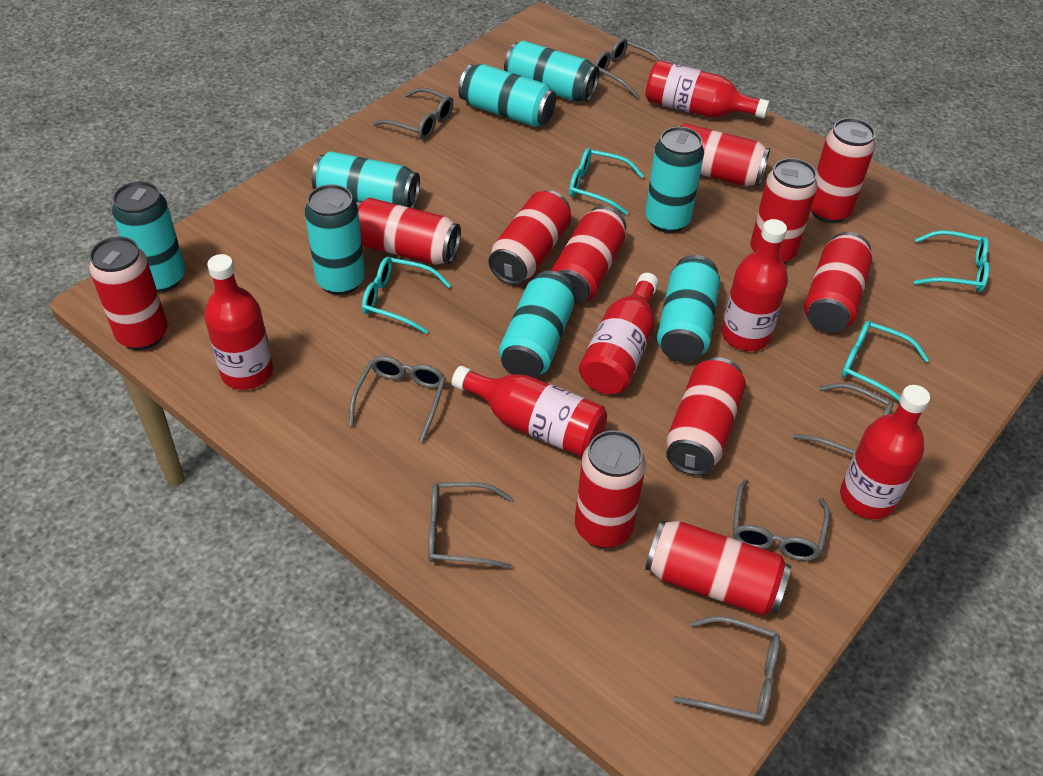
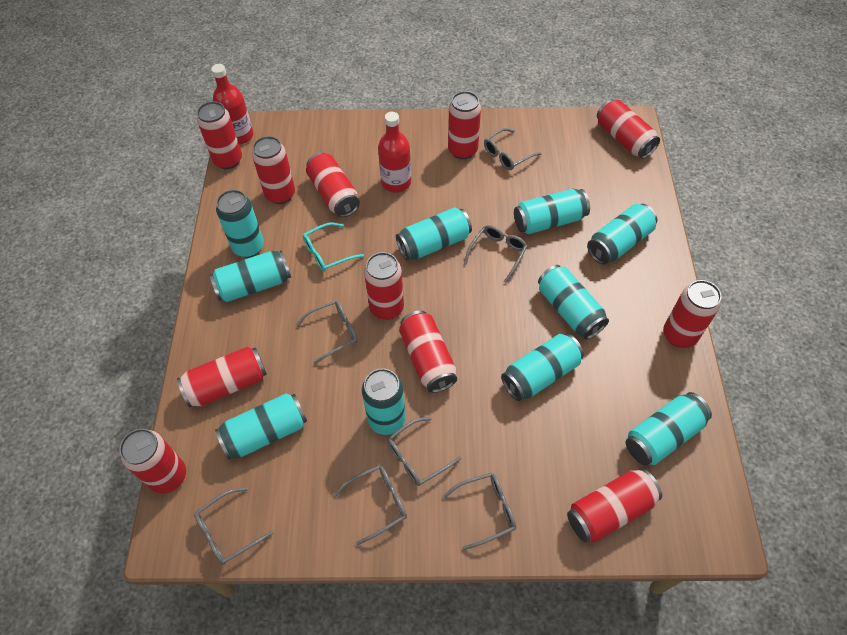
red bottle: 6 -> 2
turquoise can: 8 -> 10
turquoise glasses: 4 -> 1

